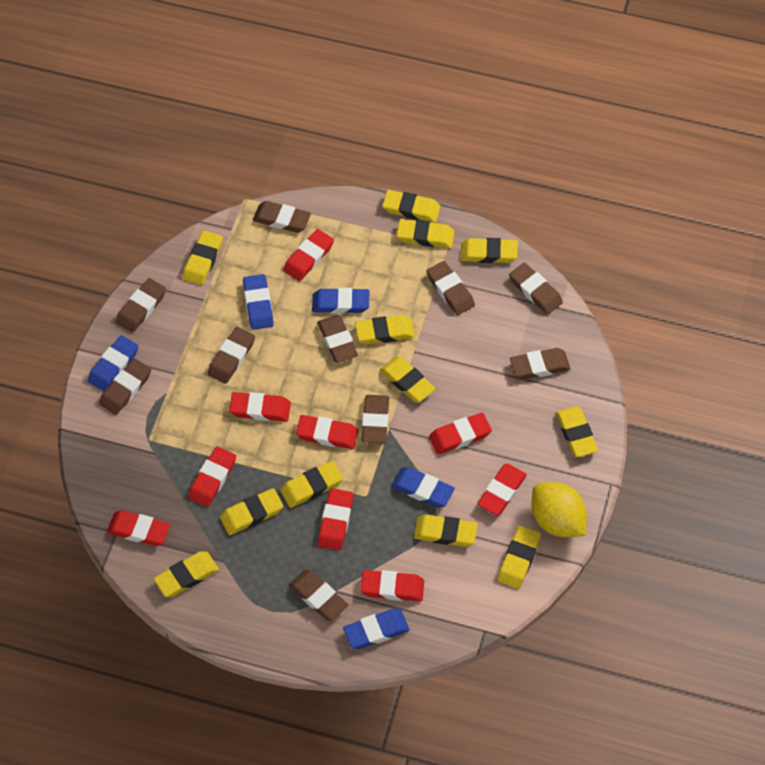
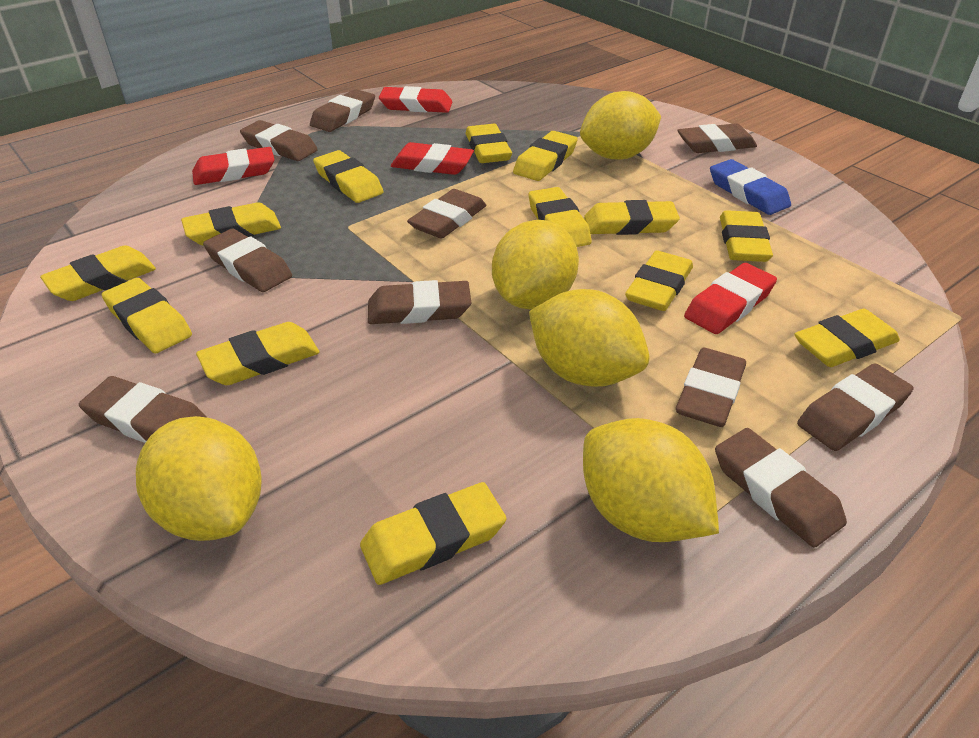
blue eraser: 5 -> 1
red eraser: 9 -> 4
yellow eraser: 12 -> 13
yellow lemon: 1 -> 5

